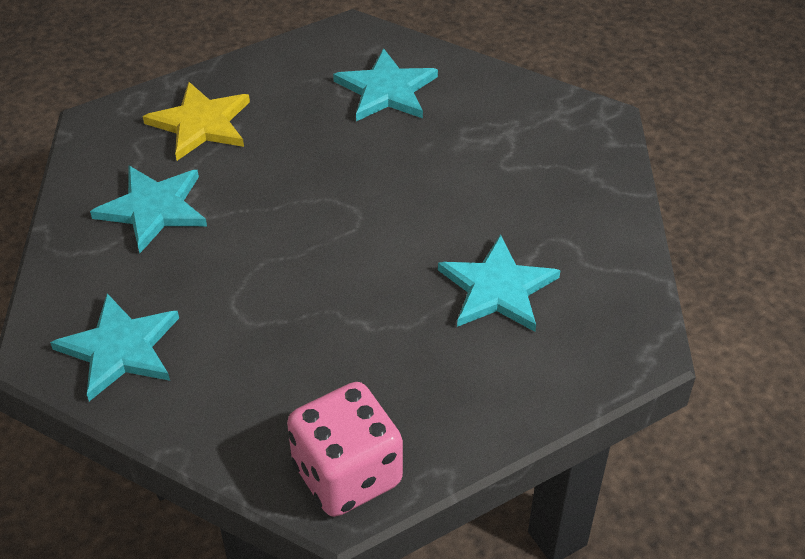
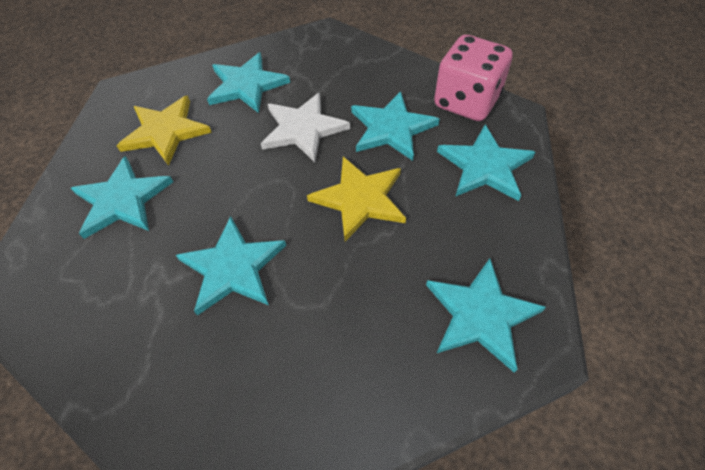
turquoise star: 4 -> 6
white star: 0 -> 1
yellow star: 1 -> 2

